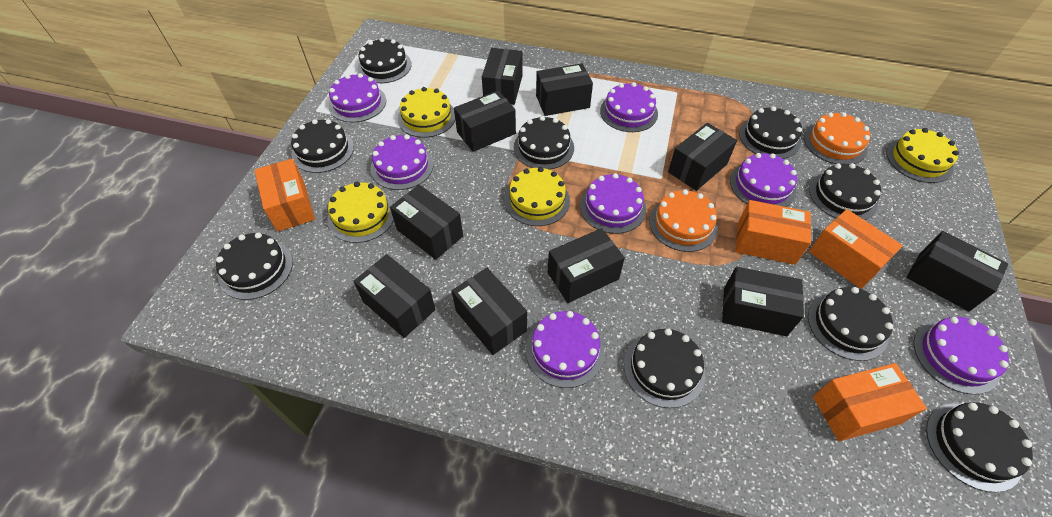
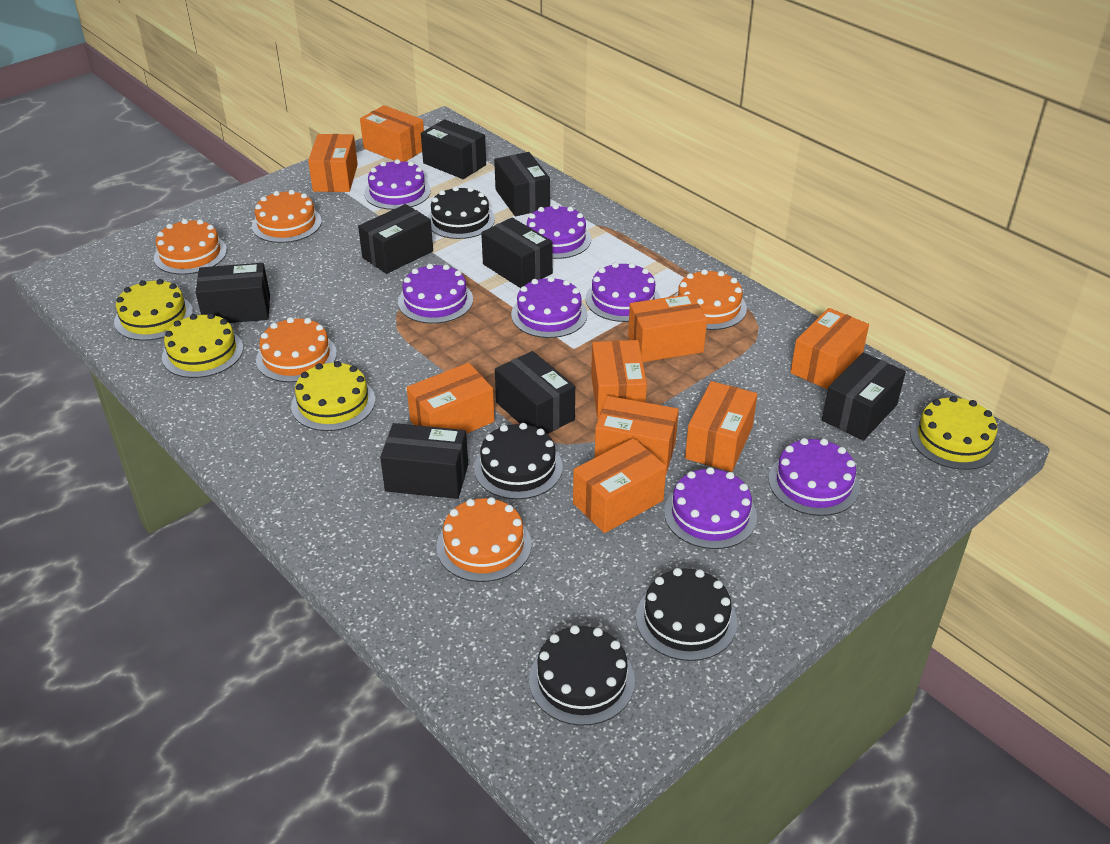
black box: 10 -> 8
black cake: 9 -> 4
orange box: 4 -> 9
orange cake: 2 -> 5

